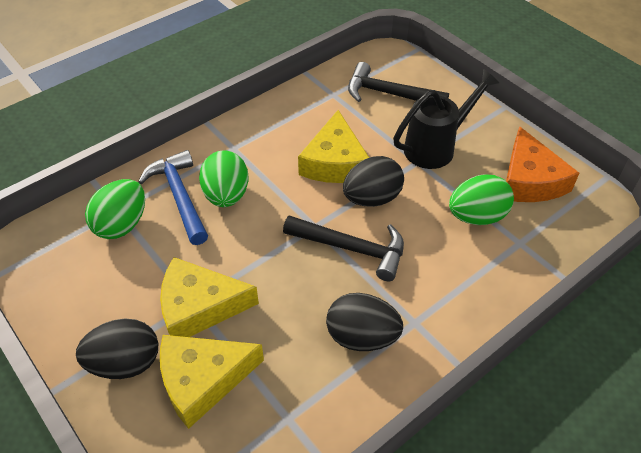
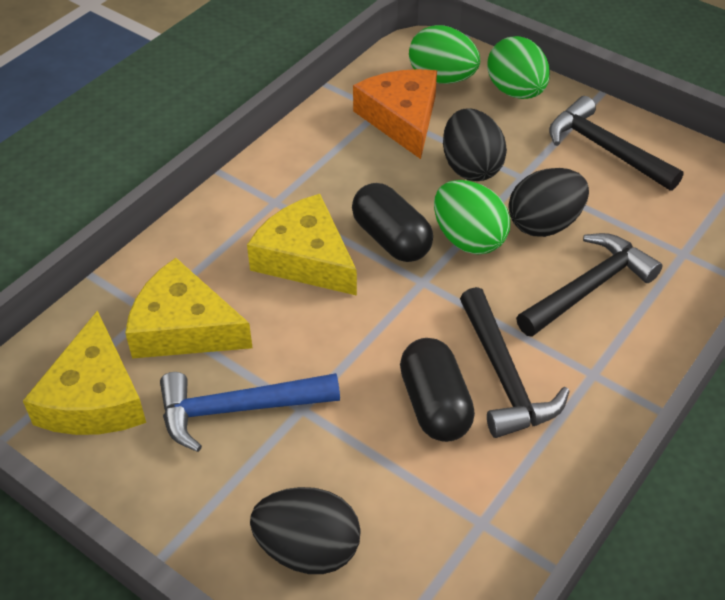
black capsule: 0 -> 2
black hammer: 2 -> 3
black watering can: 1 -> 0

